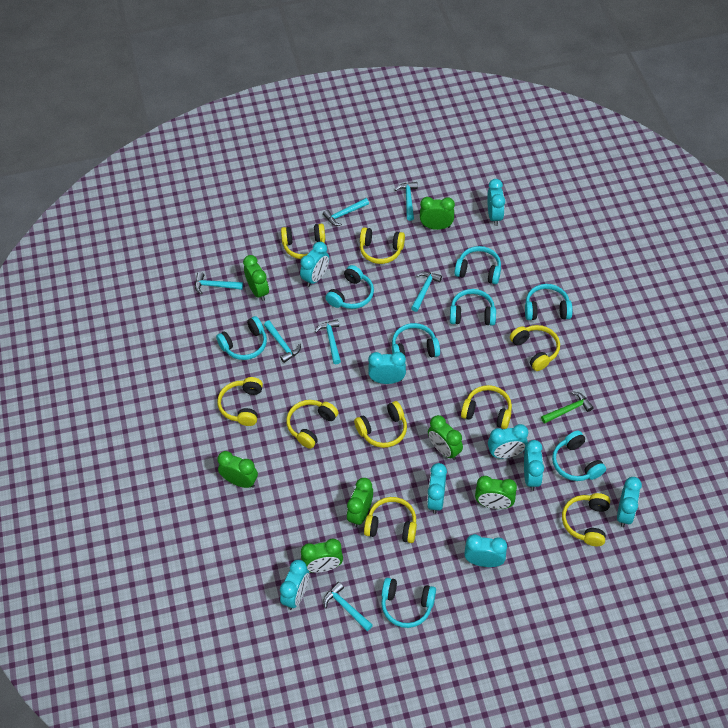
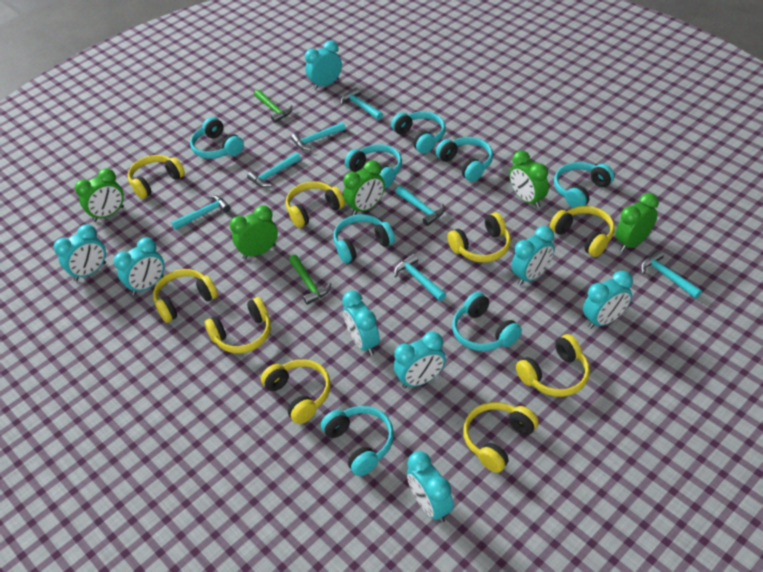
green clock: 7 -> 5
green hammer: 1 -> 2
turquoise clock: 9 -> 8

